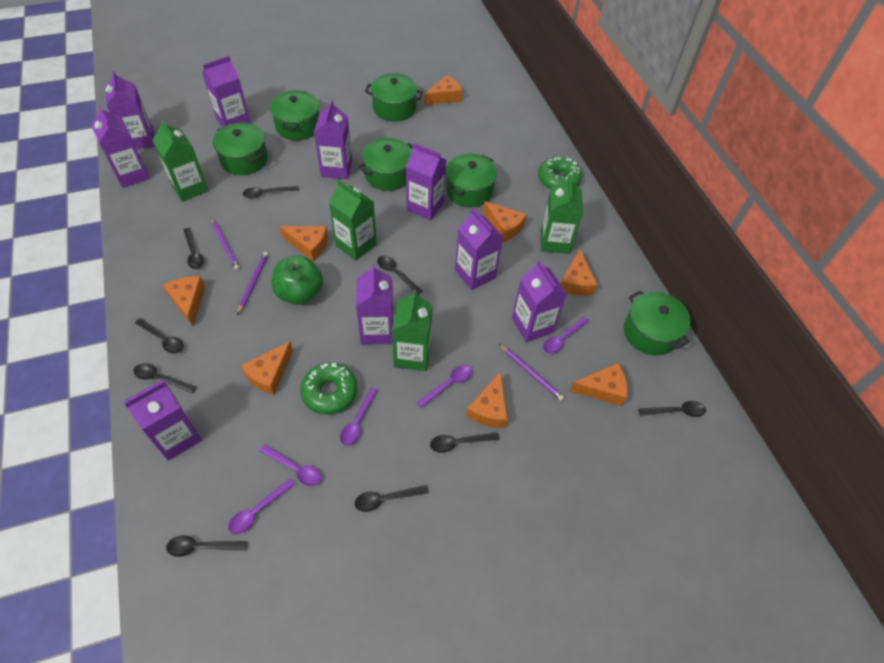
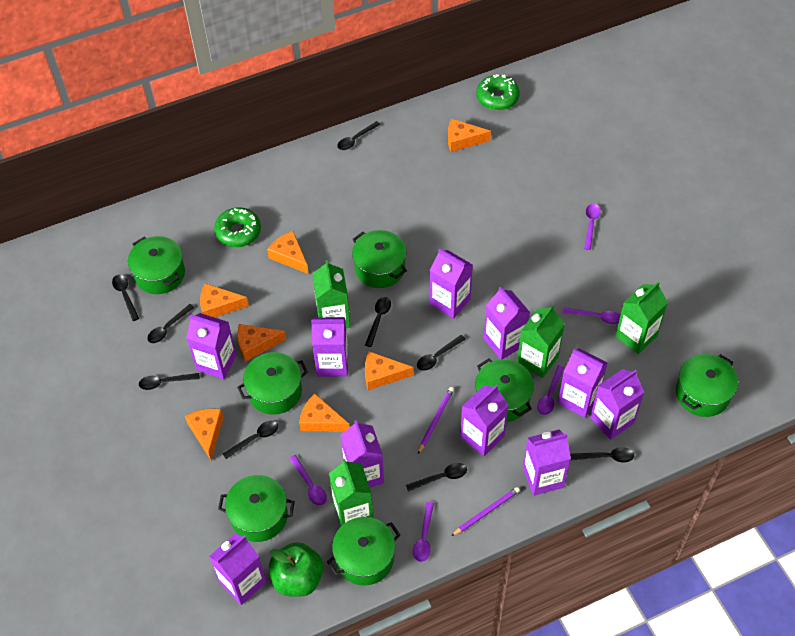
green pot: 6 -> 7
orange cheese: 8 -> 7
purple carton: 9 -> 10
purple pencil: 3 -> 2

